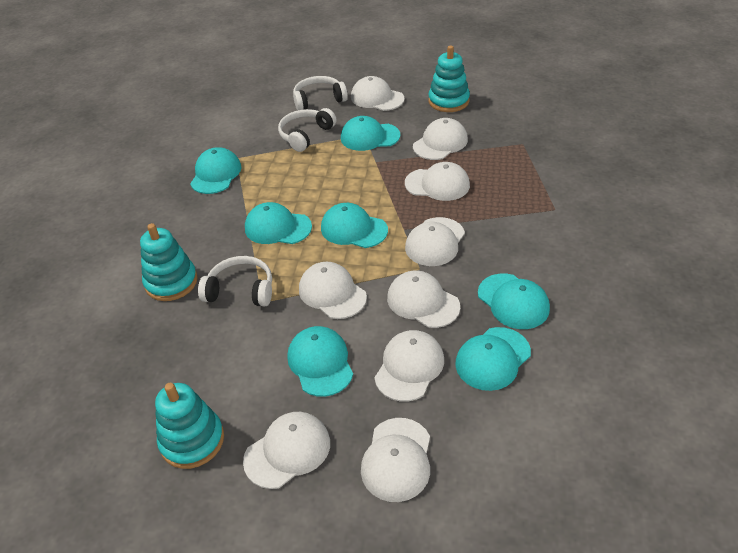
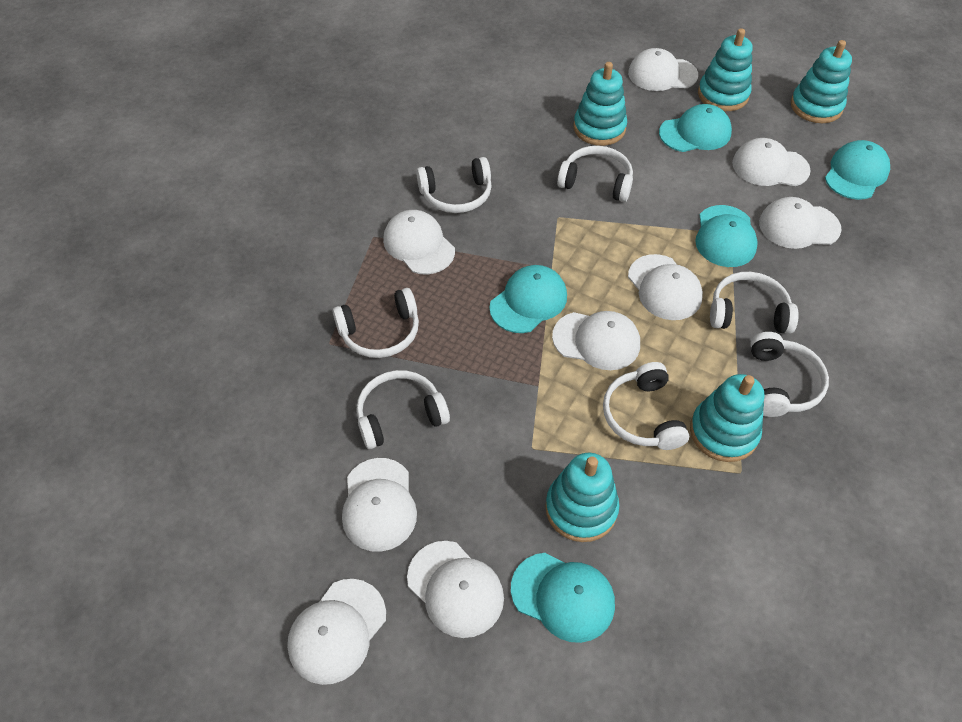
turquoise cap: 7 -> 5
turquoise stacking toy: 3 -> 5
white headphones: 3 -> 7

